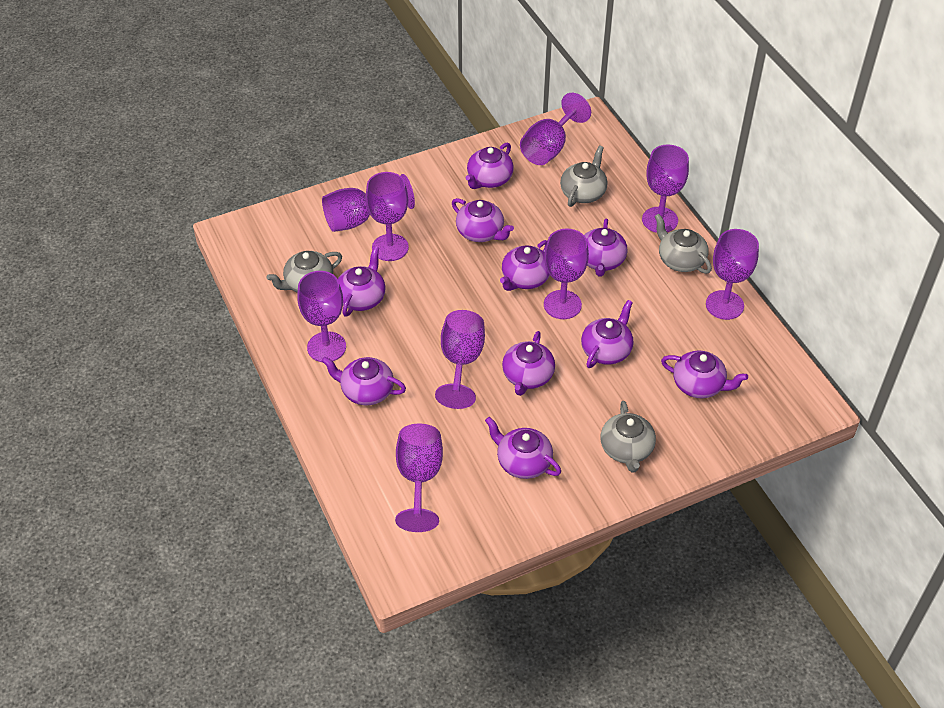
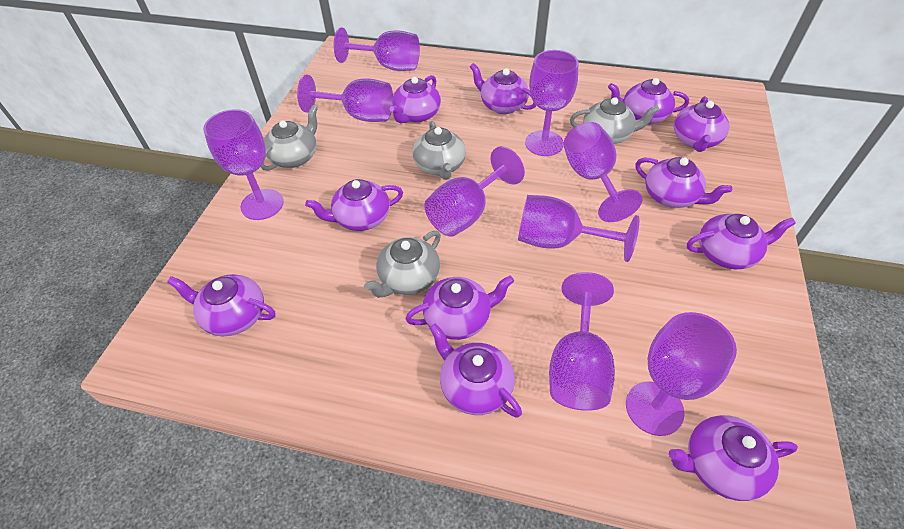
purple teapot: 10 -> 11

